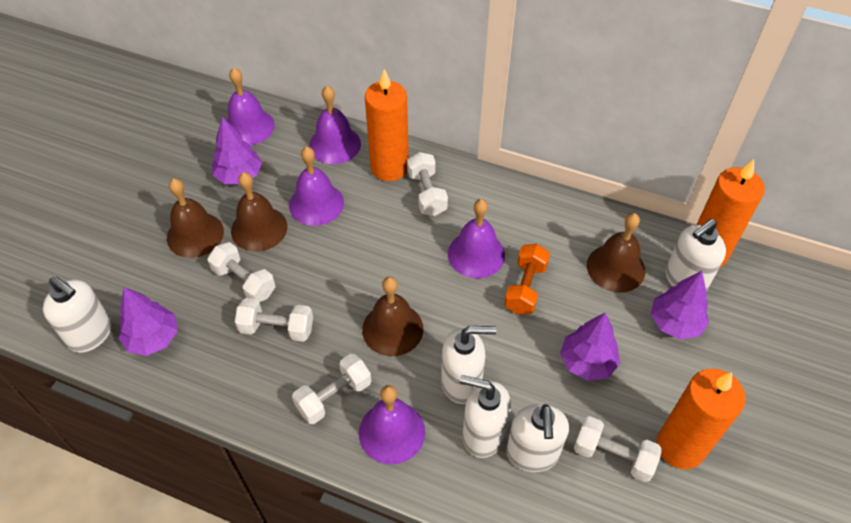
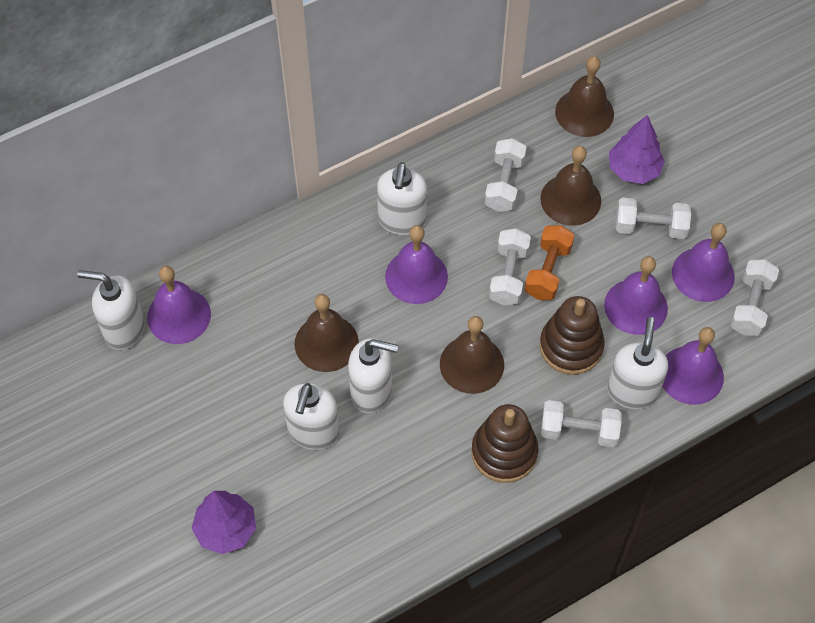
brown stacking toy: 0 -> 2
orange candle: 3 -> 0
purple tree: 4 -> 2

